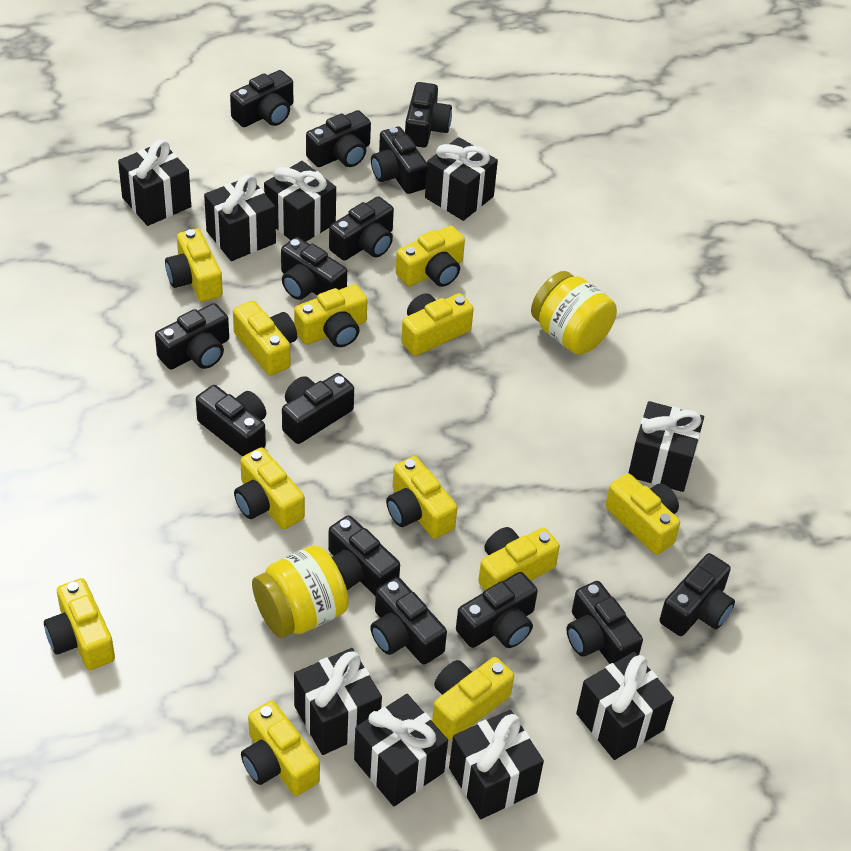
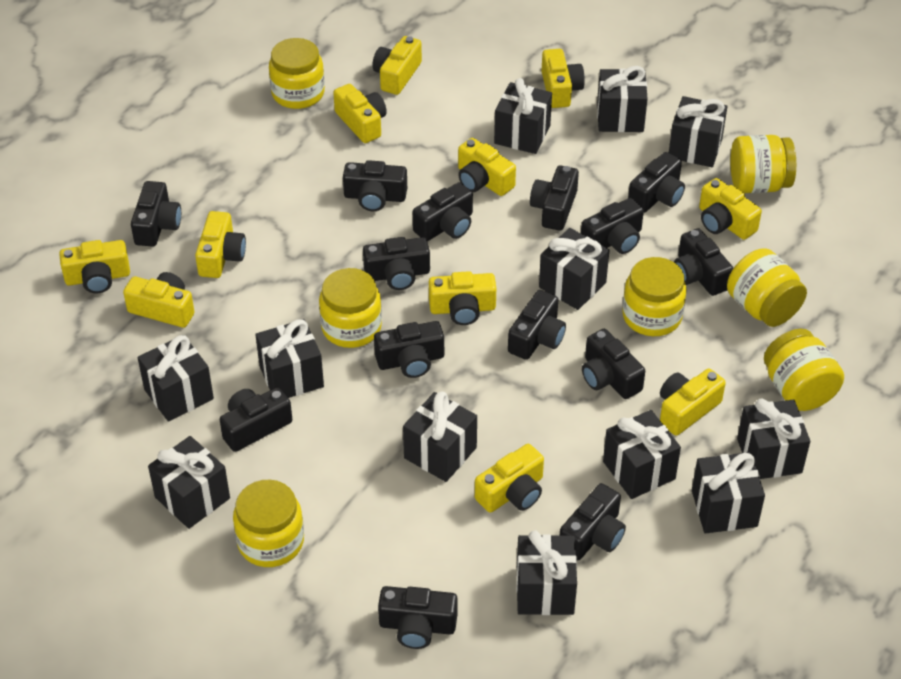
black gift: 9 -> 12
yellow camera: 12 -> 11
yellow jar: 2 -> 7

